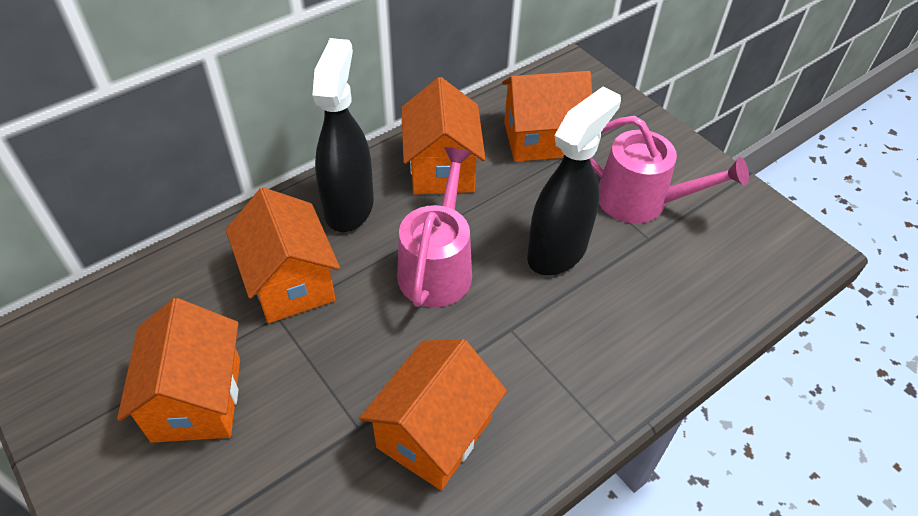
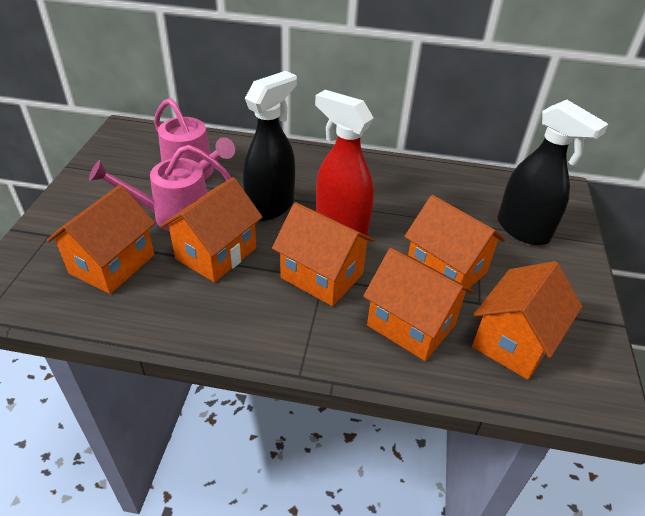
orange house: 5 -> 6
red spray bottle: 0 -> 1

